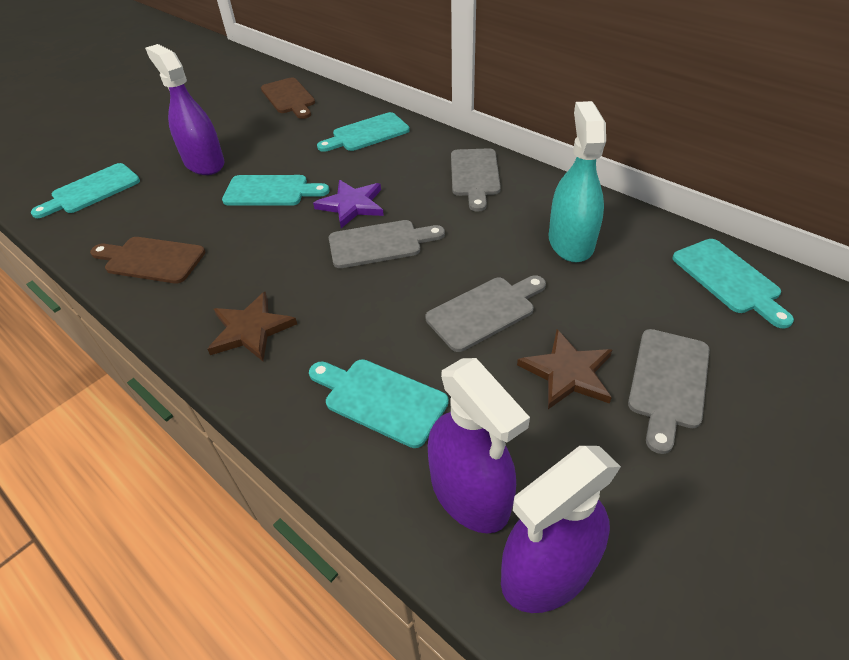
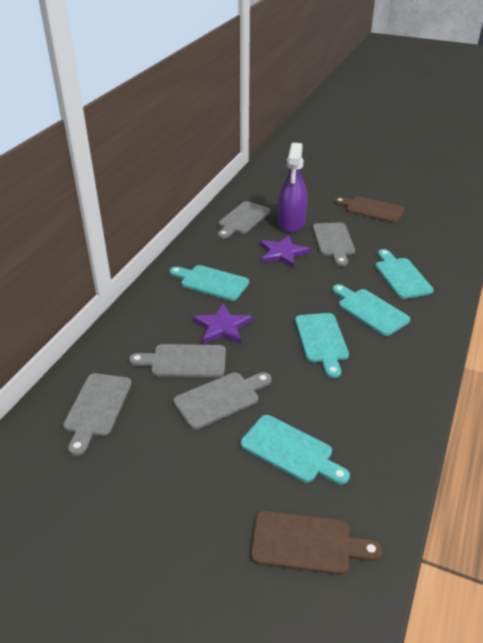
brown star: 2 -> 0
grey cutting board: 4 -> 5
purple spray bottle: 3 -> 1
purple star: 1 -> 2
turquoise spray bottle: 1 -> 0

